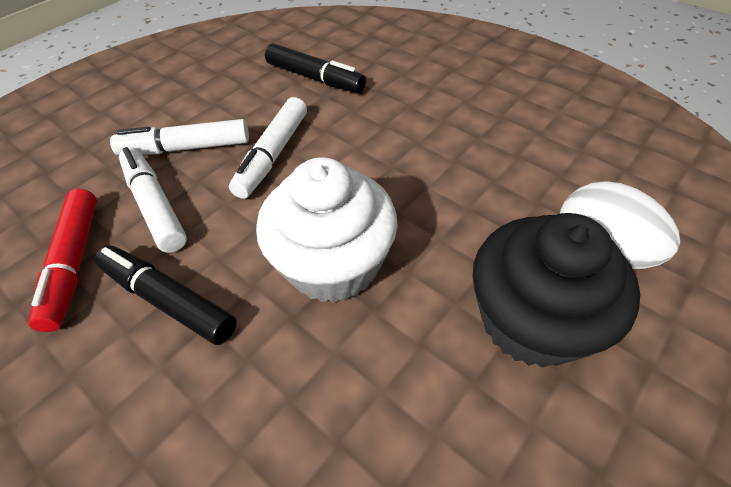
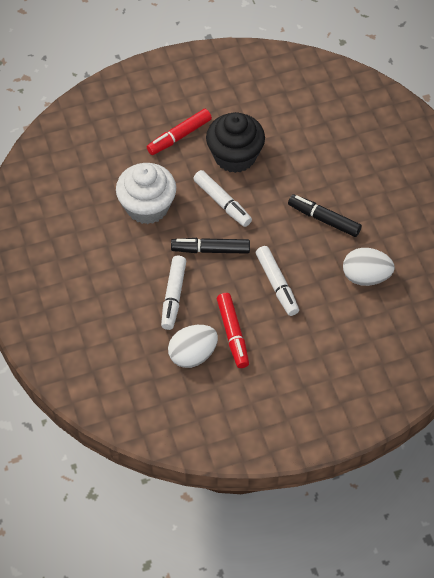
red marker: 1 -> 2
white egg: 1 -> 2

